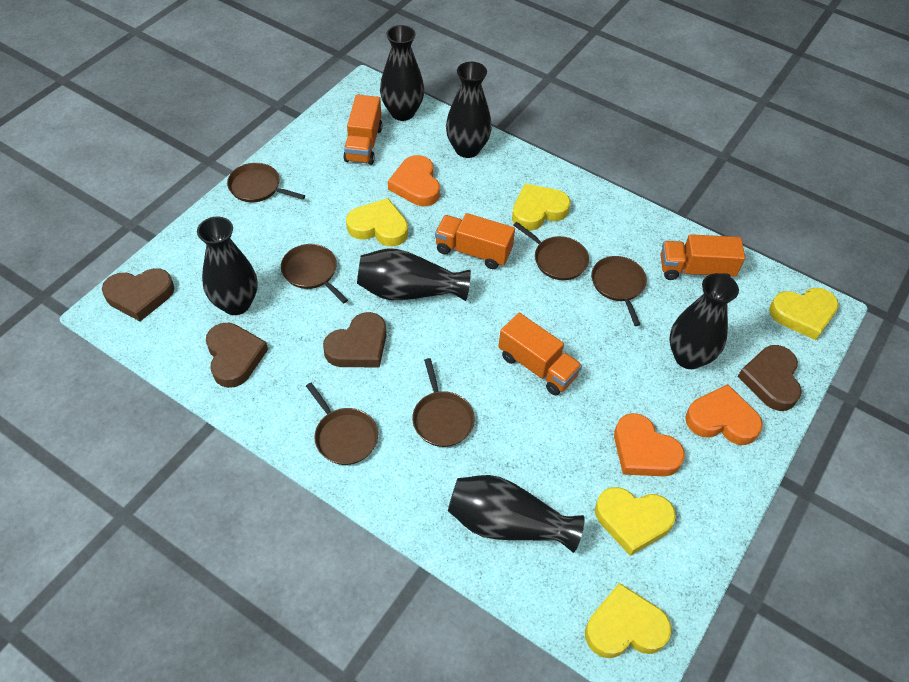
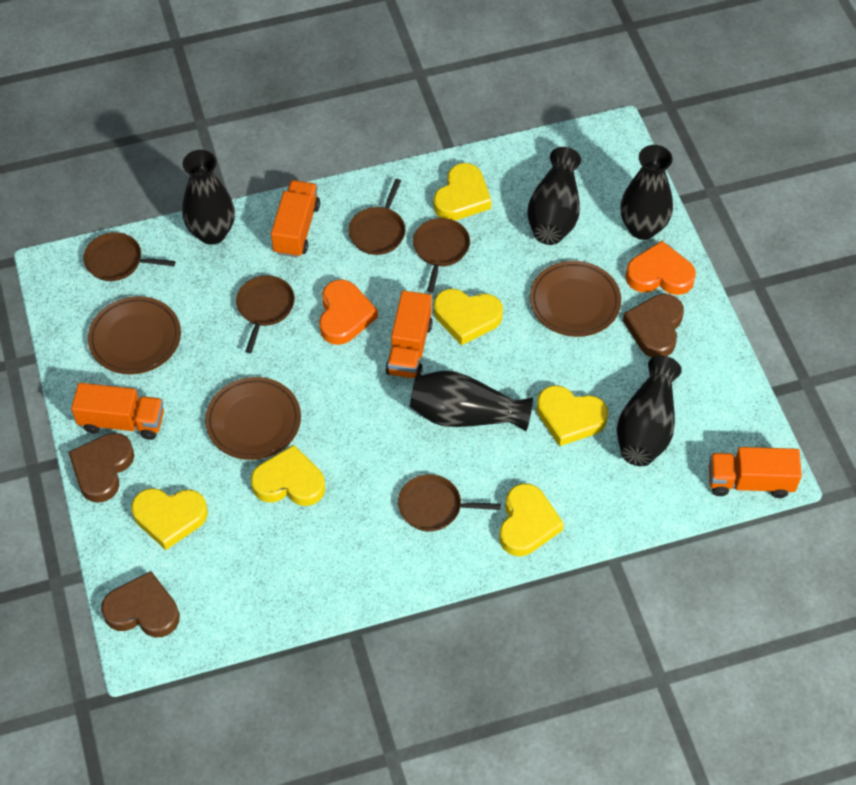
black vase: 6 -> 5
brown heart: 4 -> 3
brown pan: 6 -> 5
brown plate: 0 -> 3
orange heart: 3 -> 2
yellow heart: 5 -> 6

